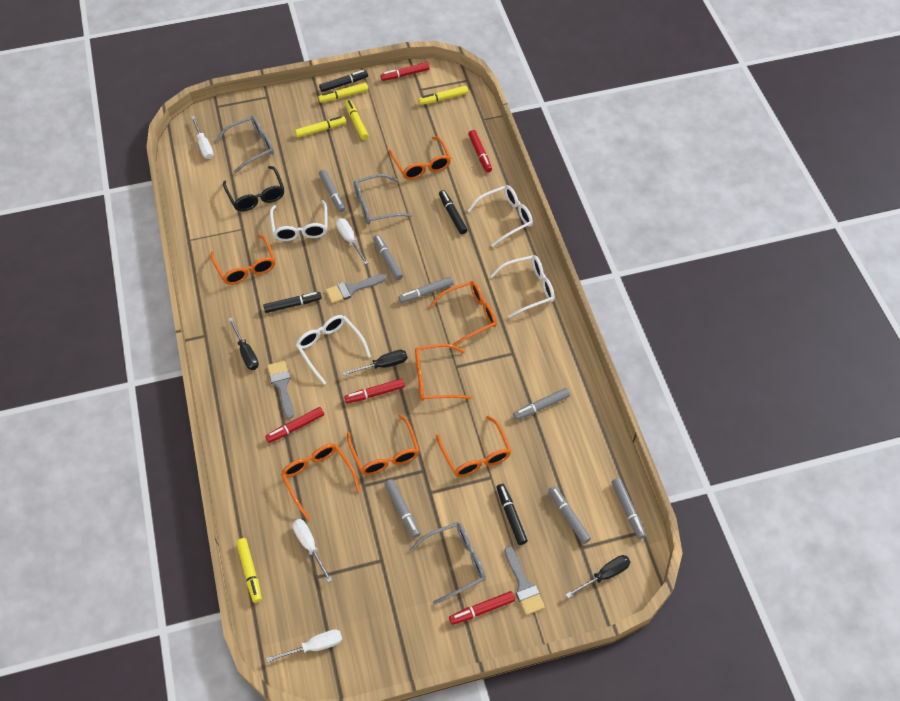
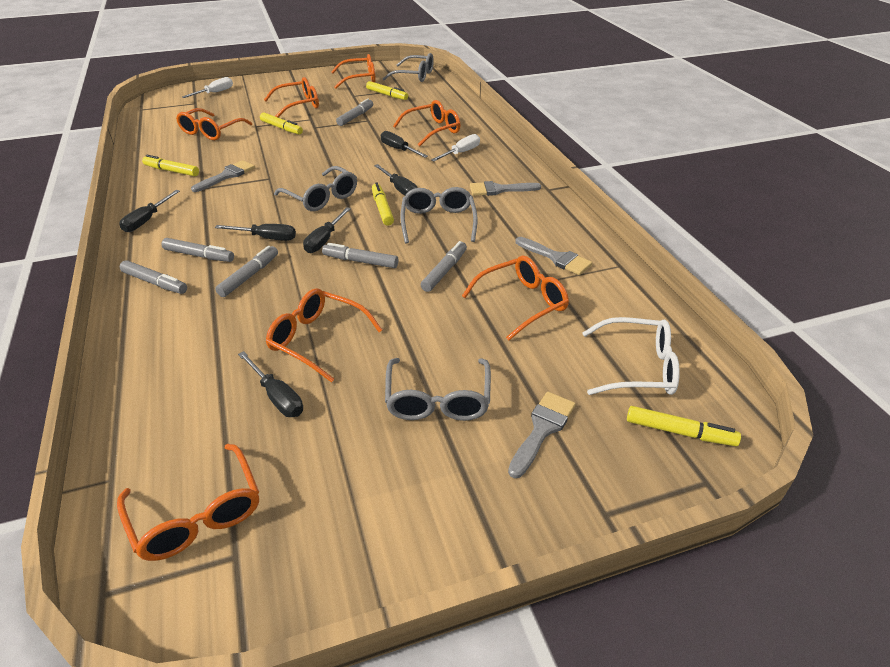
black glasses: 1 -> 0
black marker: 4 -> 0
black screwdriver: 3 -> 6
grey brush: 3 -> 4
grey glasses: 3 -> 4
grey marker: 7 -> 6
red marker: 5 -> 0
white glasses: 4 -> 1
white screwdriver: 4 -> 2

